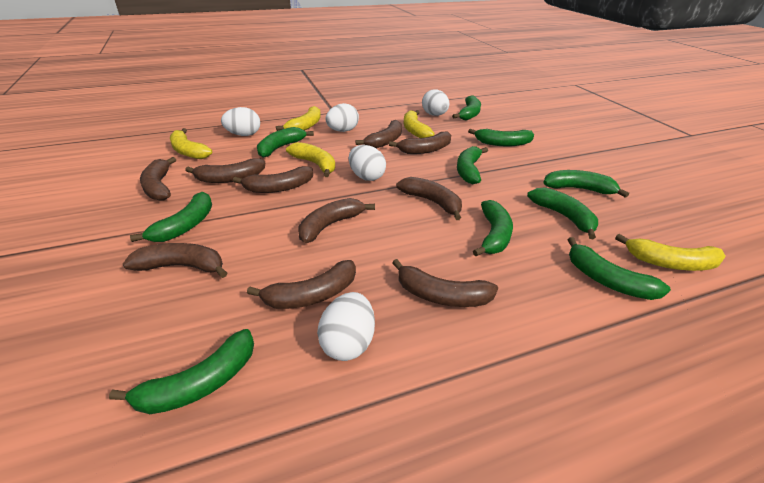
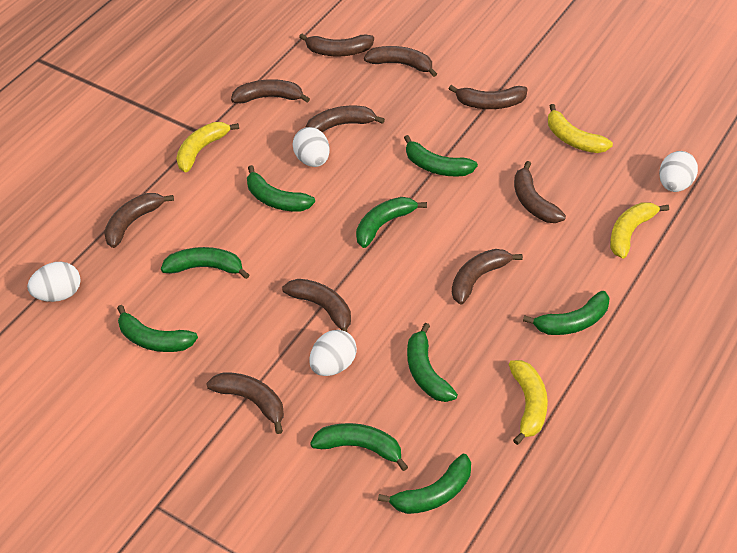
green banana: 10 -> 9
white egg: 5 -> 4
yellow banana: 5 -> 4

